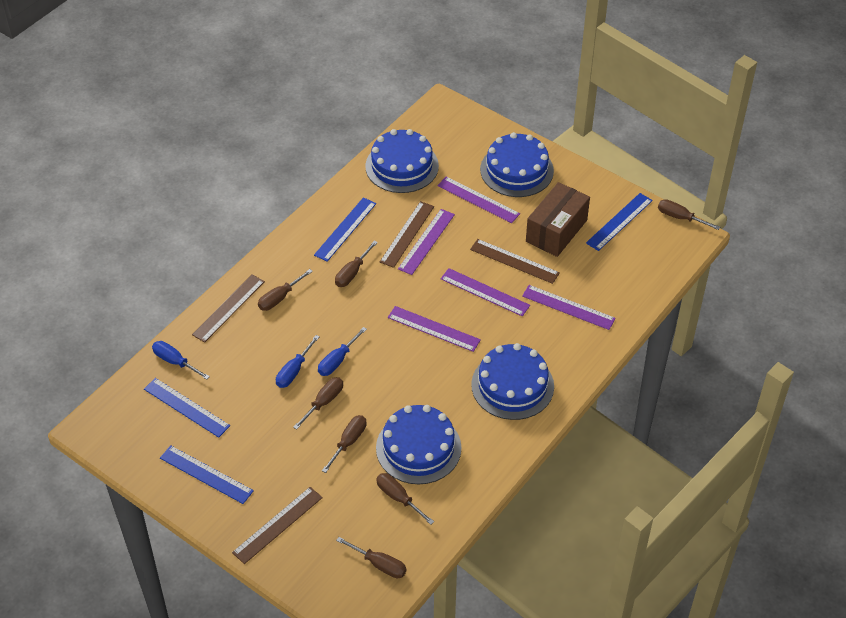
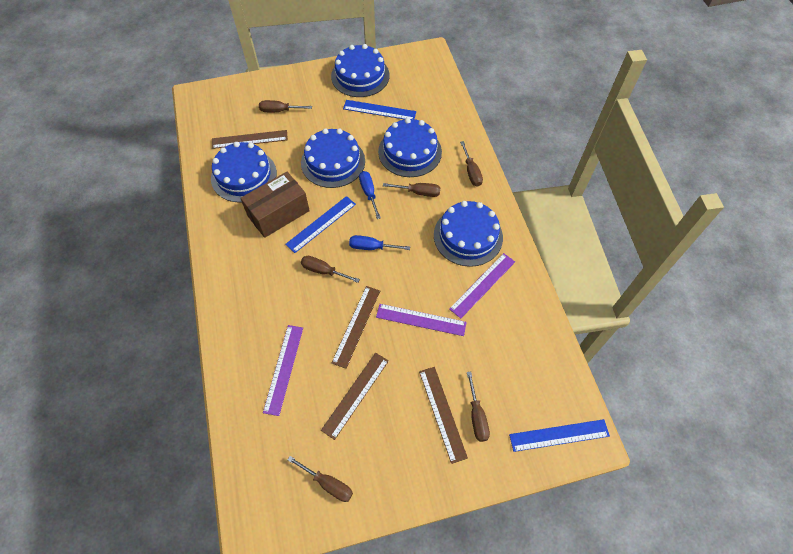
blue cake: 4 -> 5
blue ruler: 4 -> 3
blue screwdriver: 3 -> 2
brown screwdriver: 7 -> 6
purple ruler: 5 -> 3

